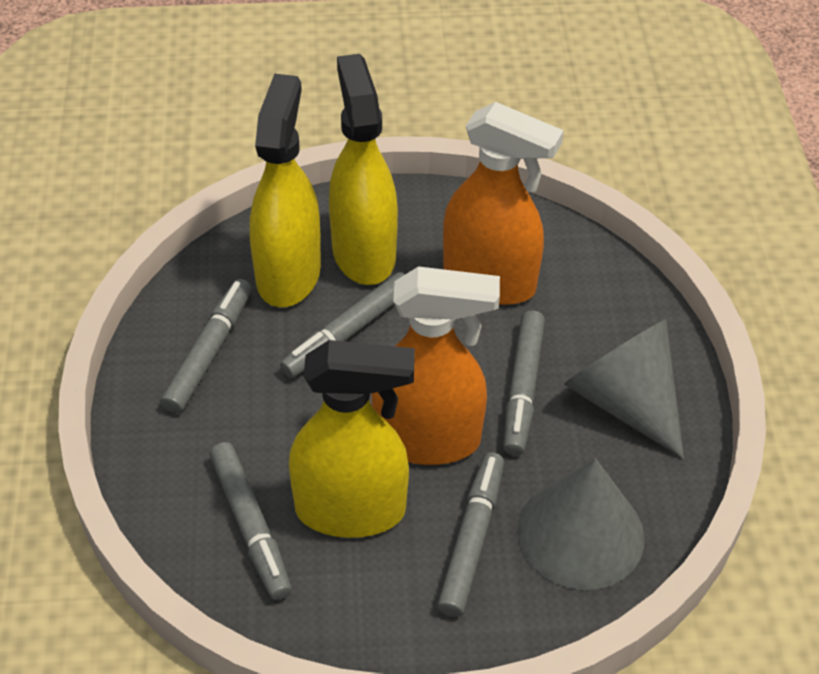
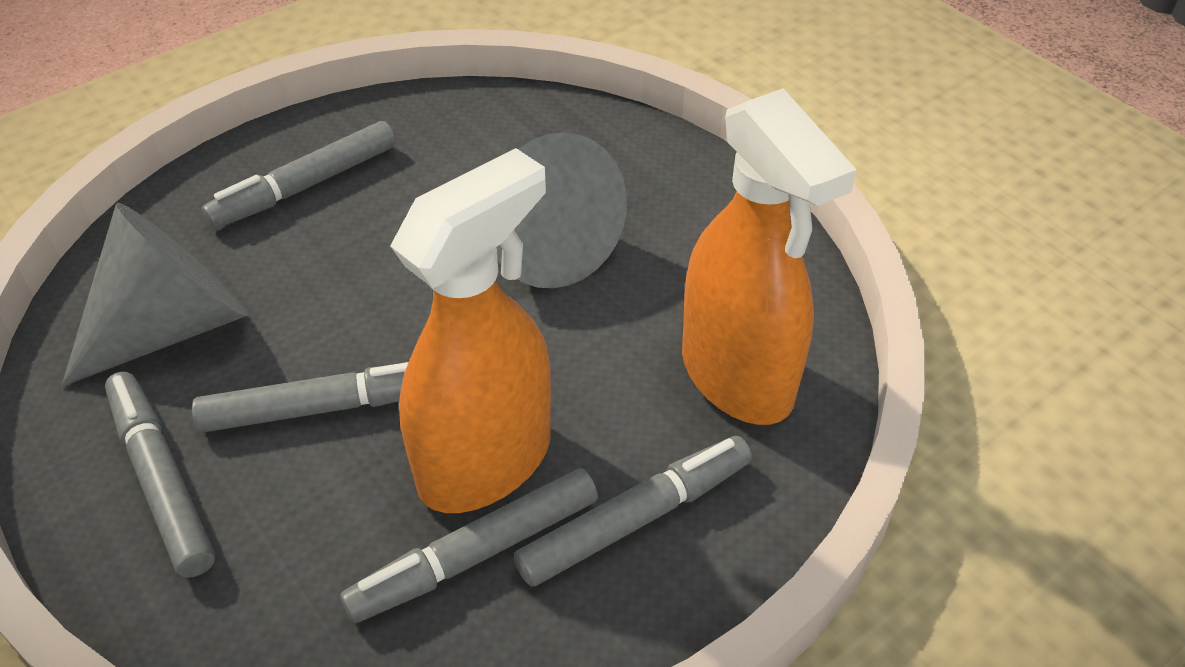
yellow spray bottle: 3 -> 0

